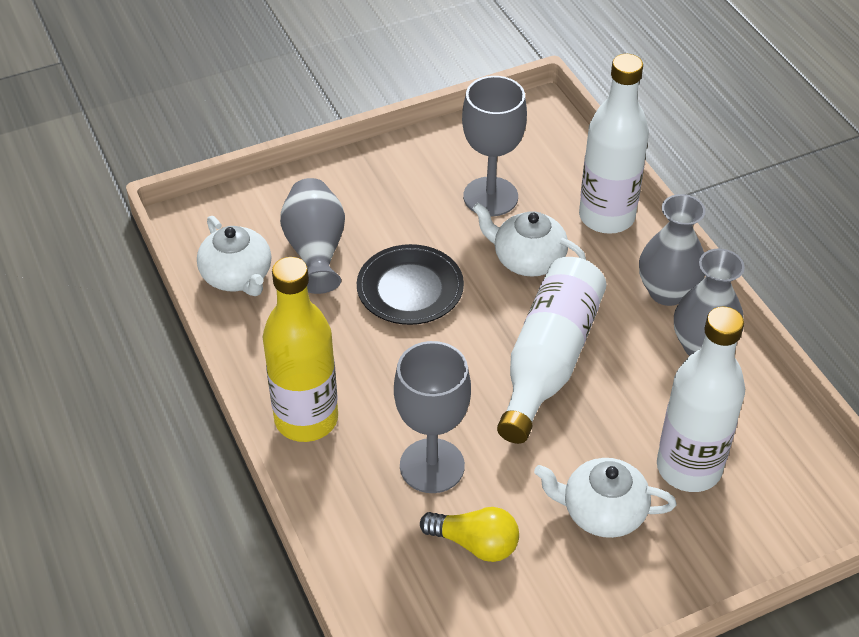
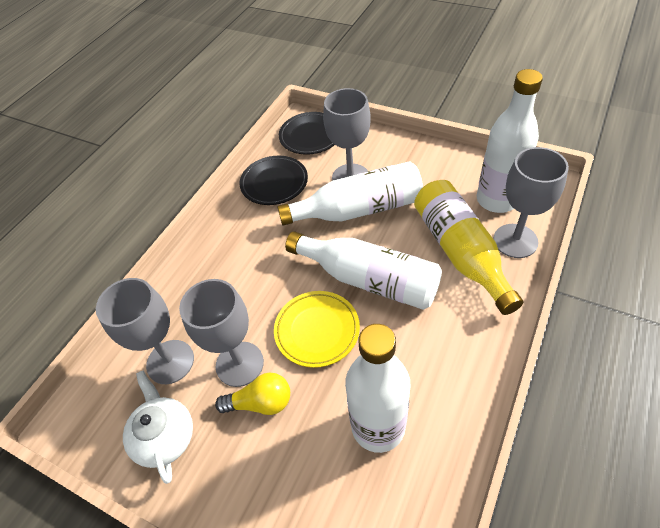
black plate: 1 -> 2
grey goblet: 2 -> 4
grey vase: 3 -> 0
white bottle: 3 -> 4
white teapot: 3 -> 1
yellow plate: 0 -> 1

